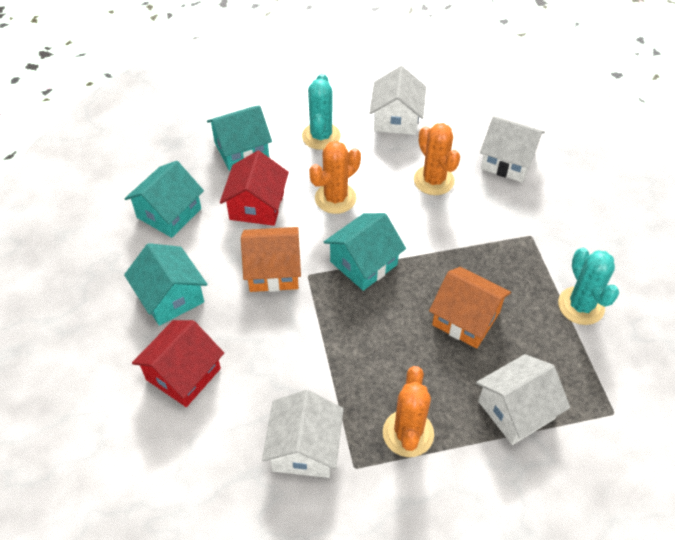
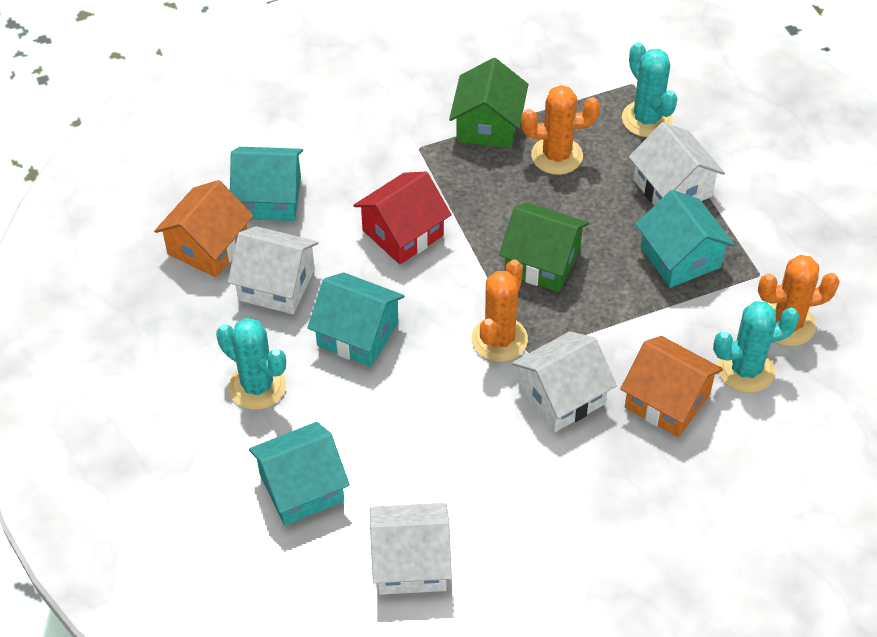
green house: 0 -> 2
red house: 2 -> 1
turquoise cactus: 2 -> 3

